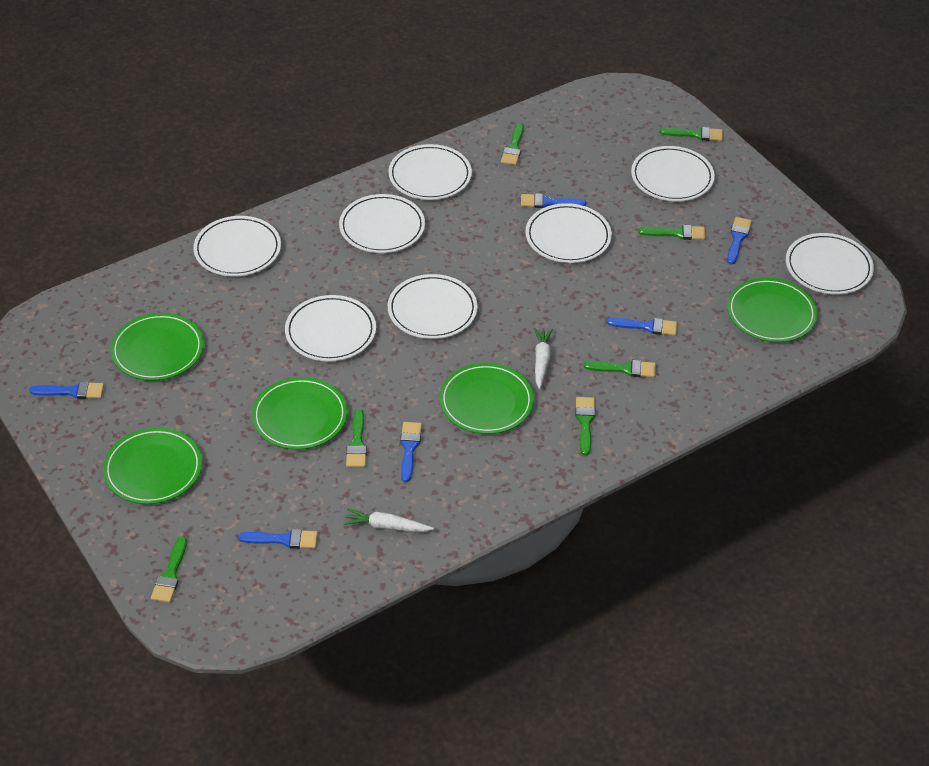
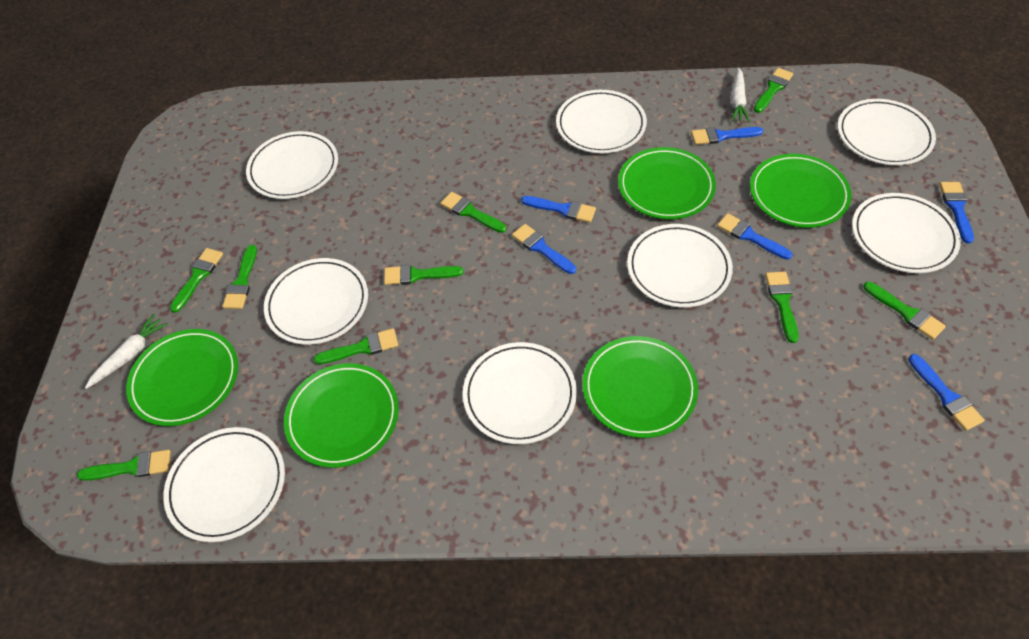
green brush: 7 -> 9

